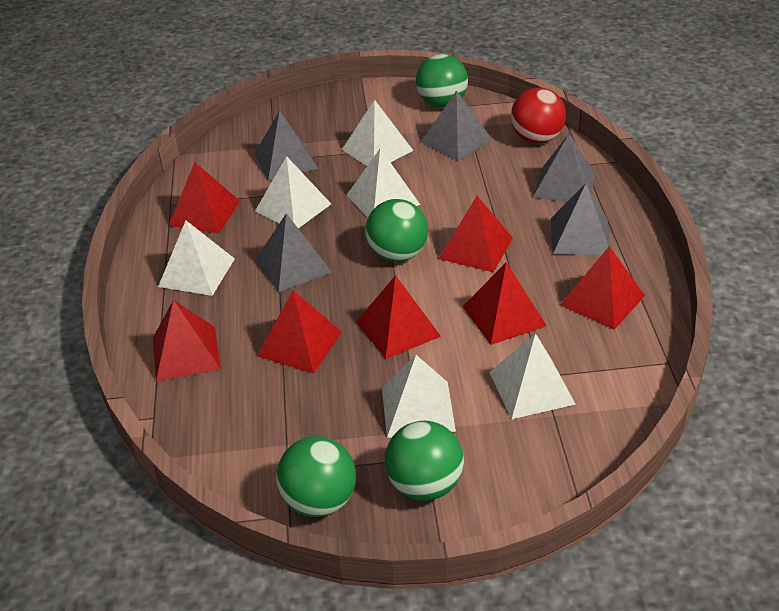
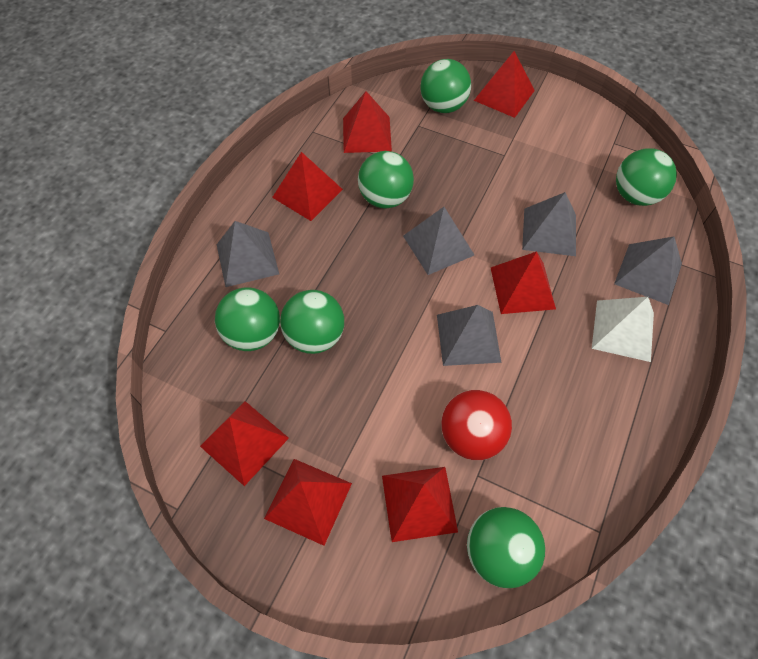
green ball: 4 -> 6
white pyramid: 6 -> 1

